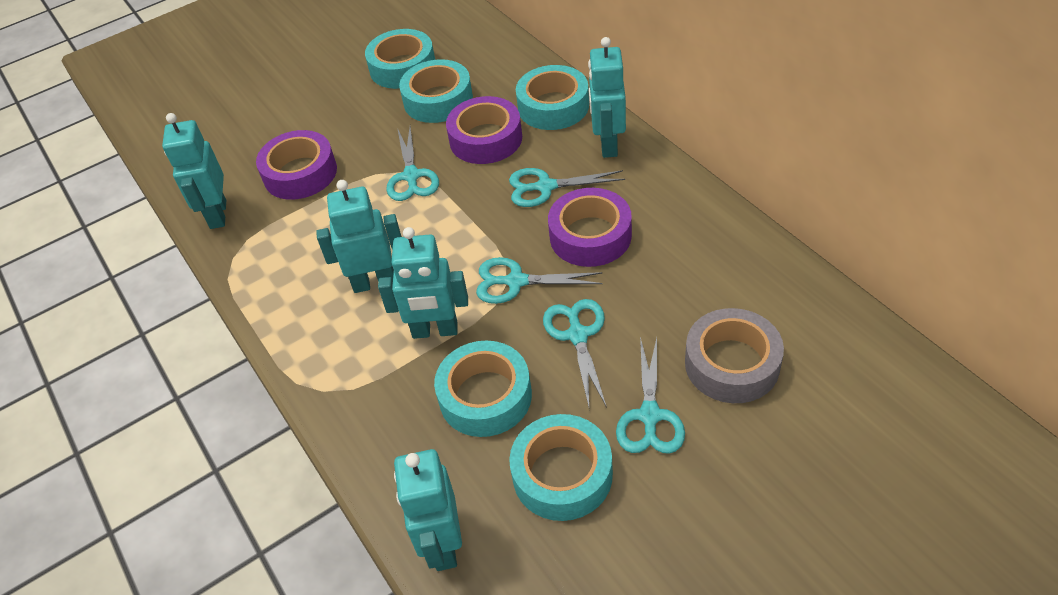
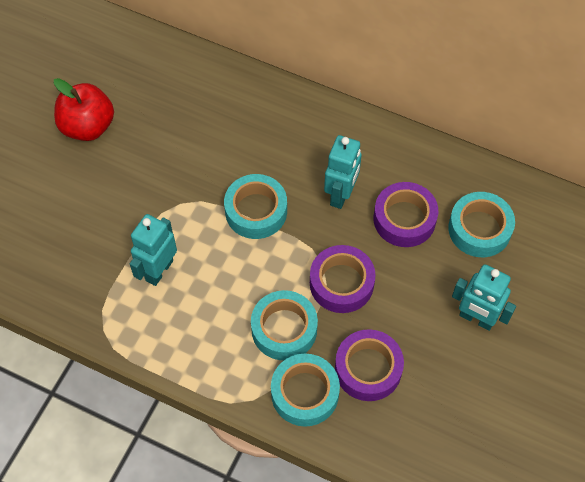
grey tape: 1 -> 0
red apple: 0 -> 1
turquoise robot: 5 -> 3
turquoise scissors: 5 -> 0
turquoise tape: 5 -> 4

